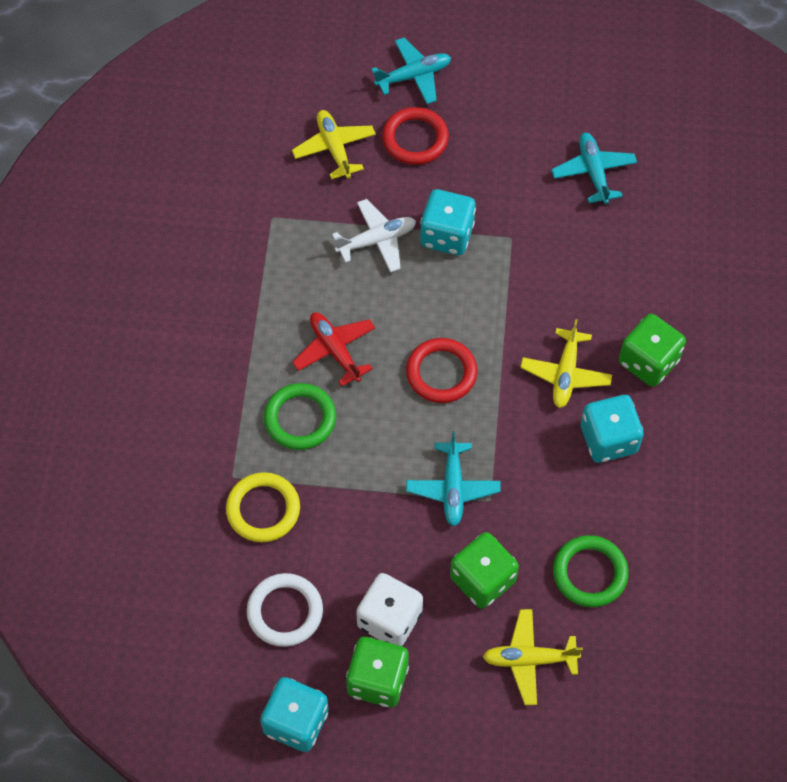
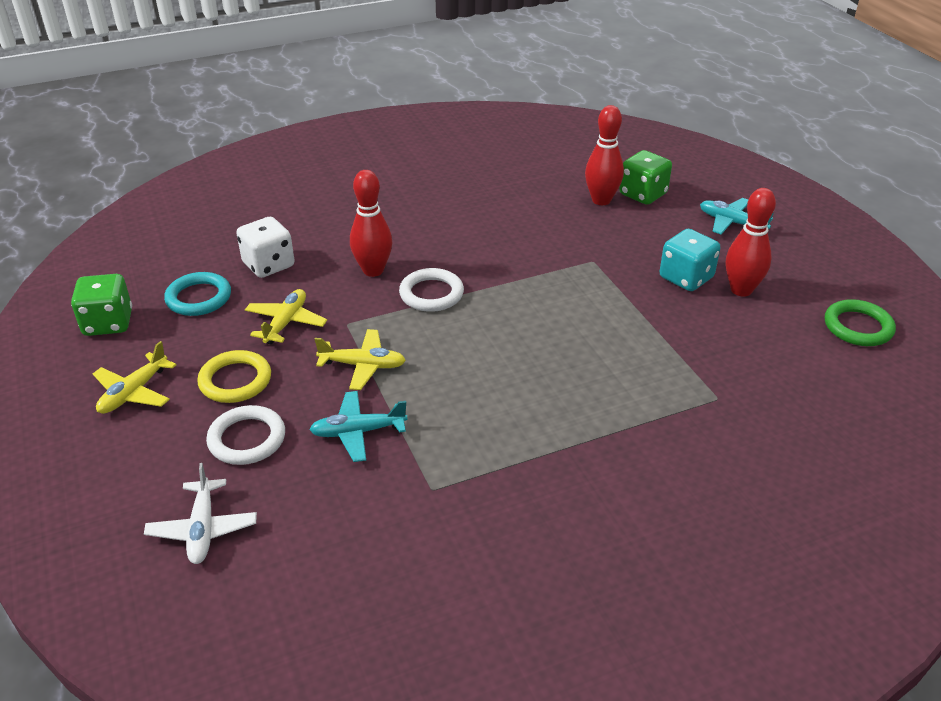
green dice: 3 -> 2
green ring: 2 -> 1
red bowling pin: 0 -> 3
red plane: 1 -> 0
red ring: 2 -> 0
turquoise dice: 3 -> 1
turquoise plane: 3 -> 2
turquoise ring: 0 -> 1
white ring: 1 -> 2

